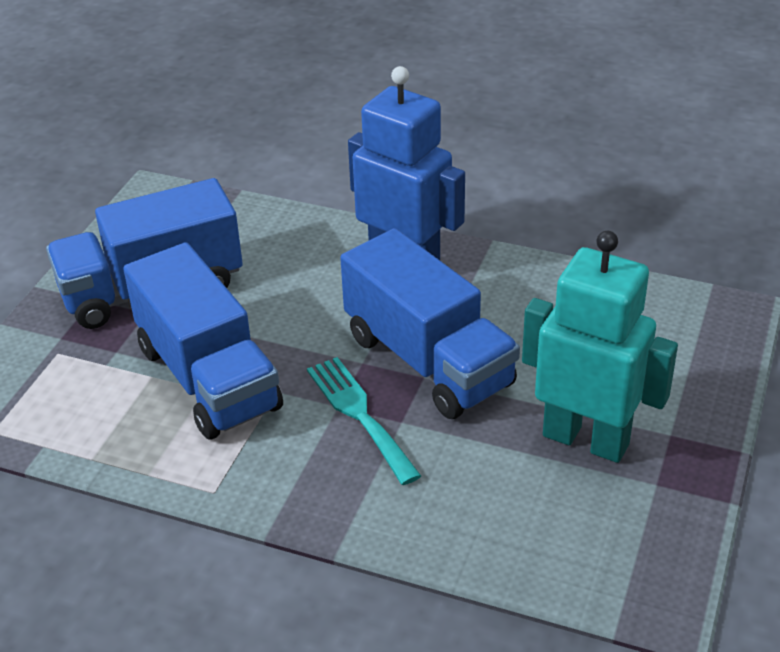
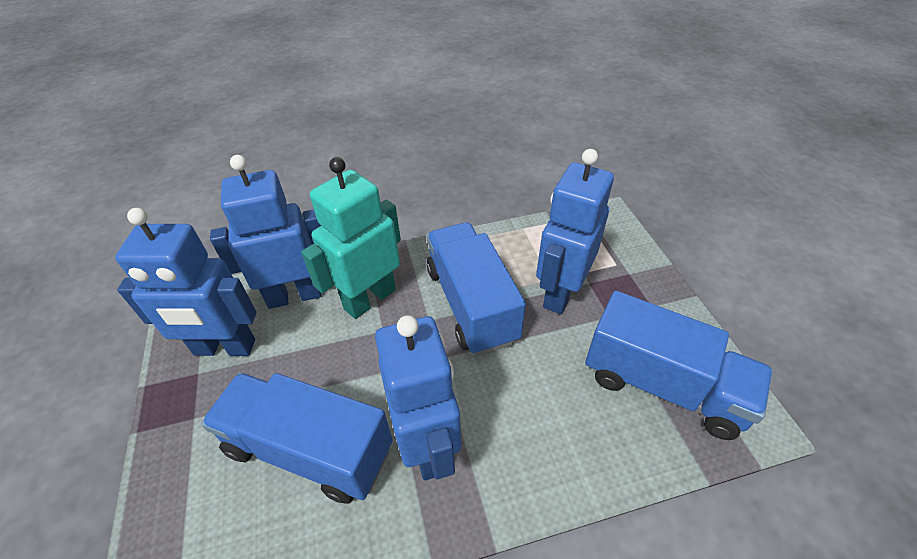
blue robot: 1 -> 4
turquoise fork: 1 -> 0

